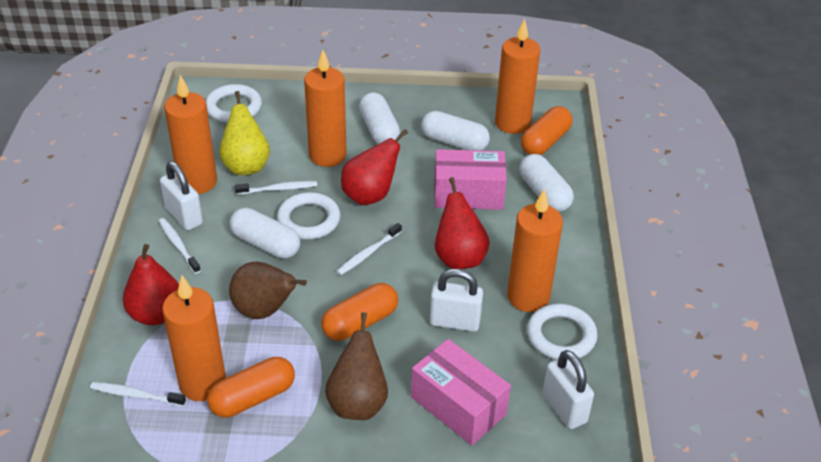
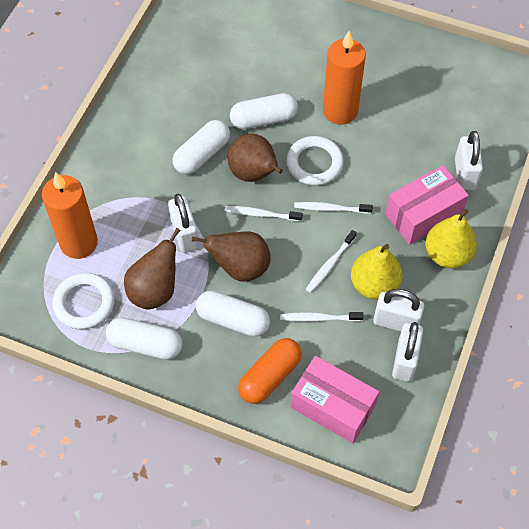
brown pear: 2 -> 3
orange candle: 5 -> 2
orange capsule: 3 -> 1
red pear: 3 -> 0
white padlock: 3 -> 4
white ring: 3 -> 2
yellow pear: 1 -> 2

